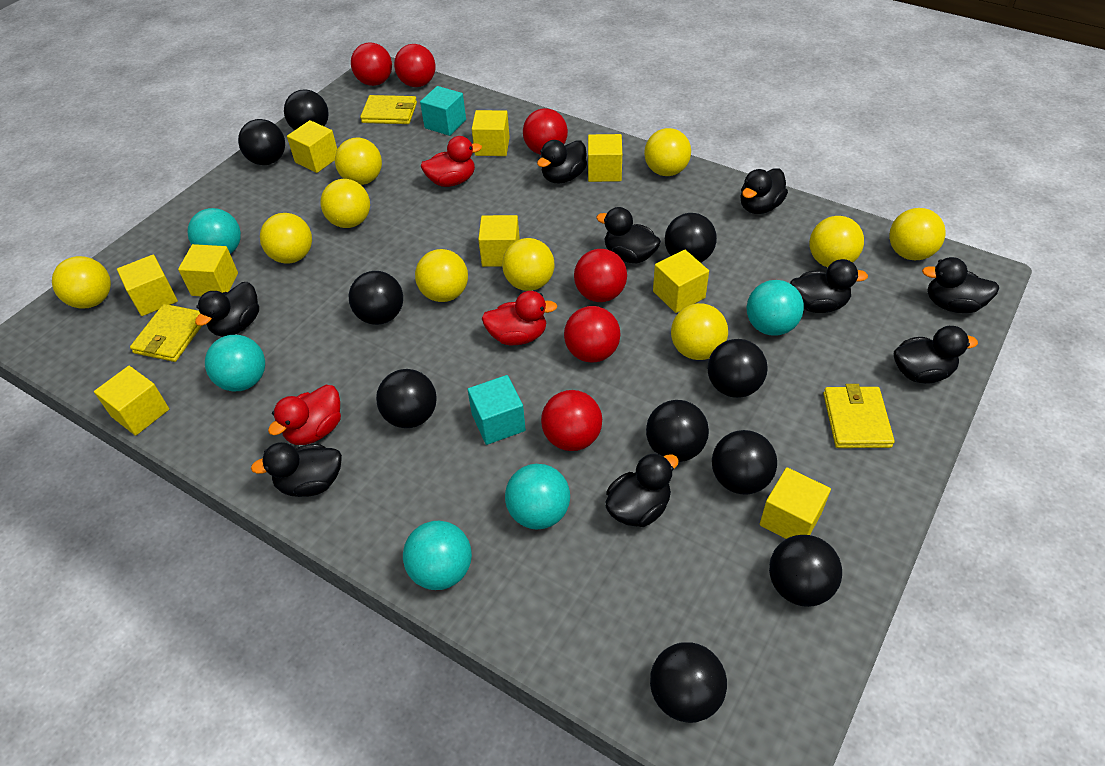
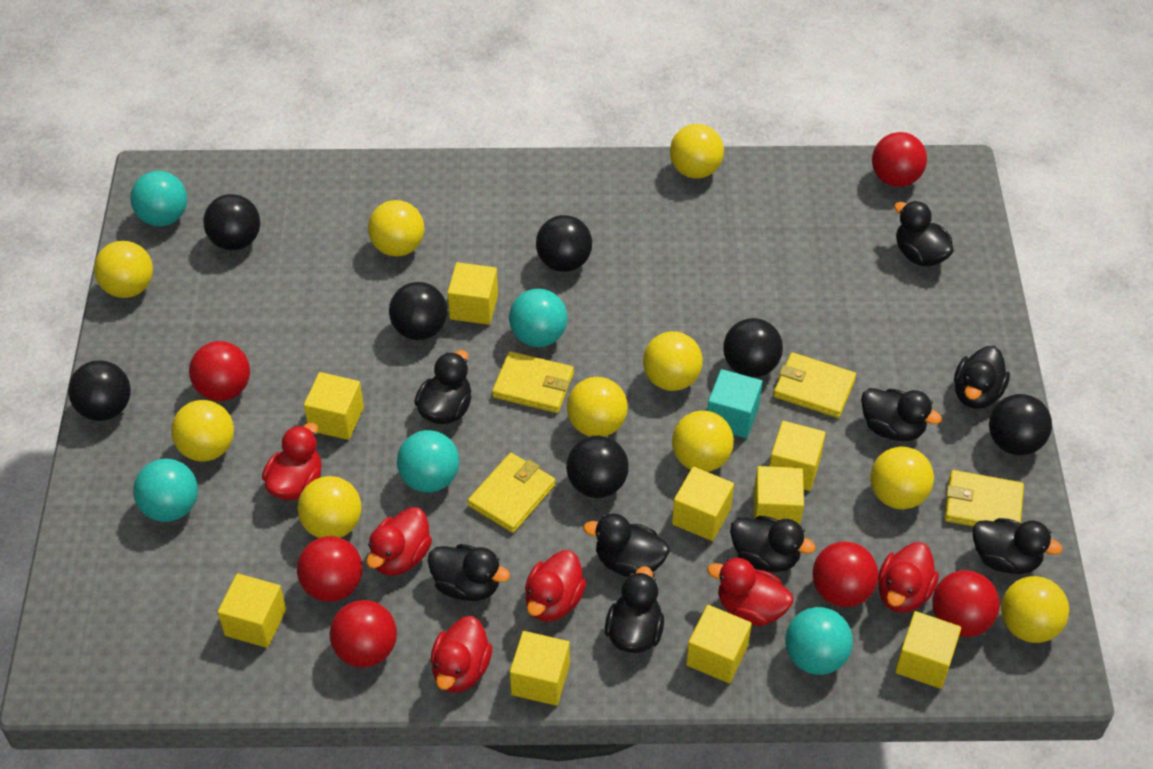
black ball: 10 -> 7
red duck: 3 -> 6
turquoise cube: 2 -> 1
yellow wallet: 3 -> 4

